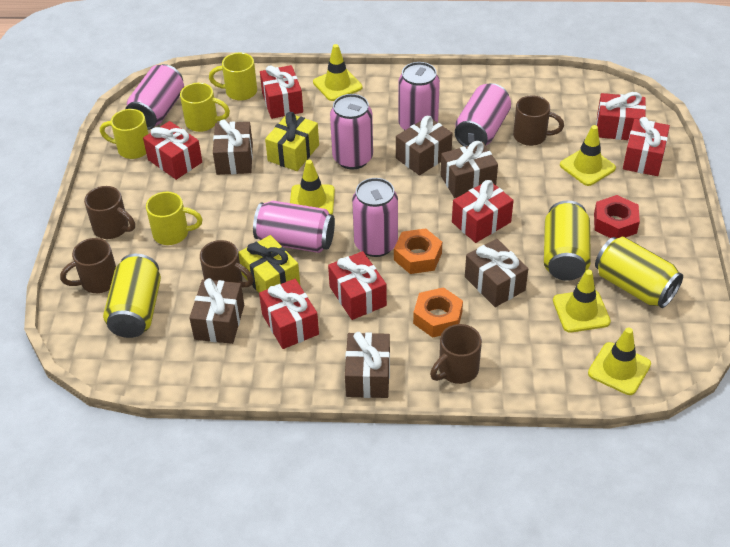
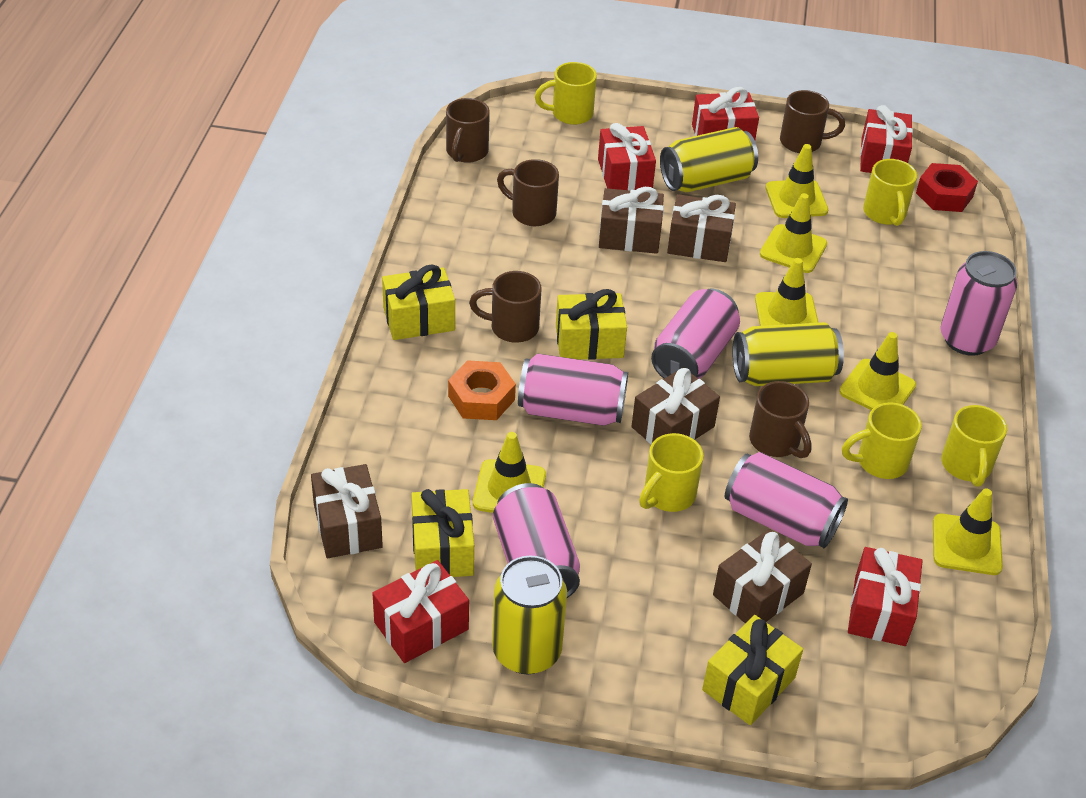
brown gift: 6 -> 5
orange nut: 2 -> 1
pink can: 6 -> 5
red gift: 7 -> 5
yellow gift: 2 -> 4
yellow mug: 4 -> 5
yellow traffic cone: 5 -> 6

